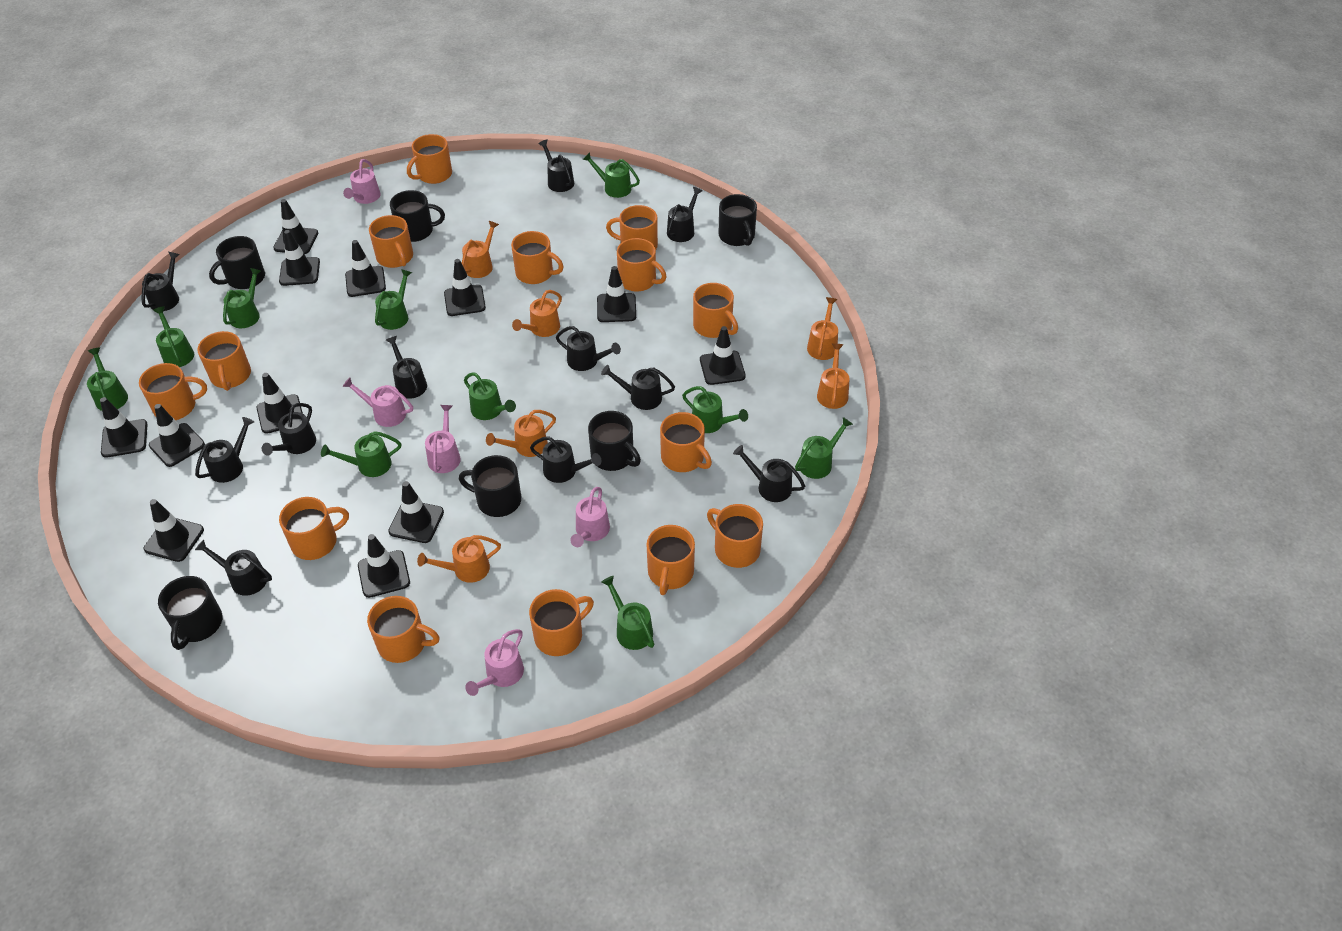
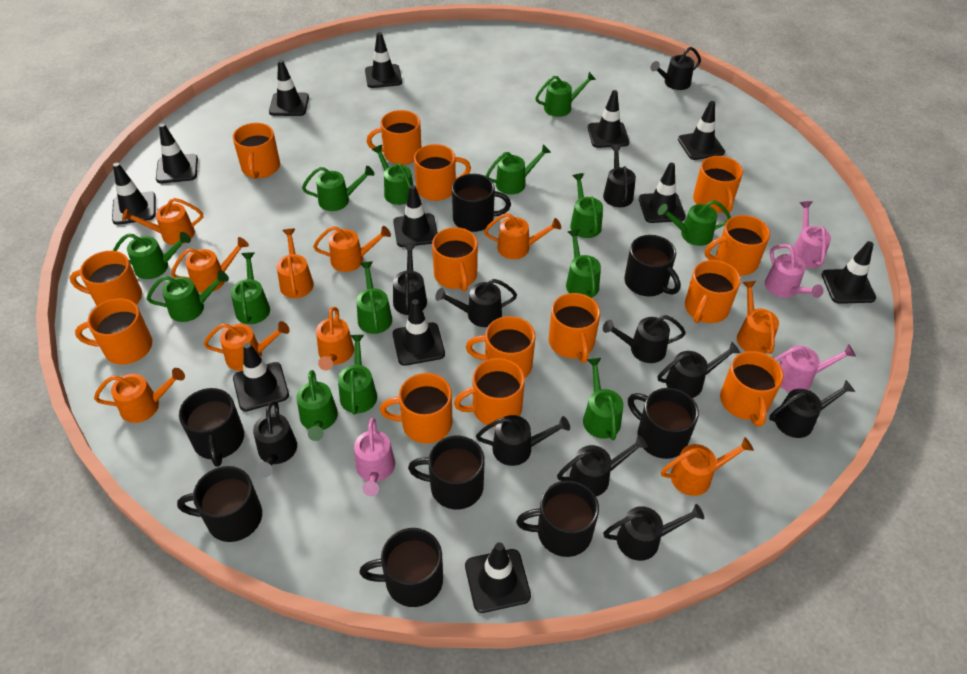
black mug: 6 -> 8
green watering can: 10 -> 14
orange watering can: 6 -> 10
pink watering can: 5 -> 4

